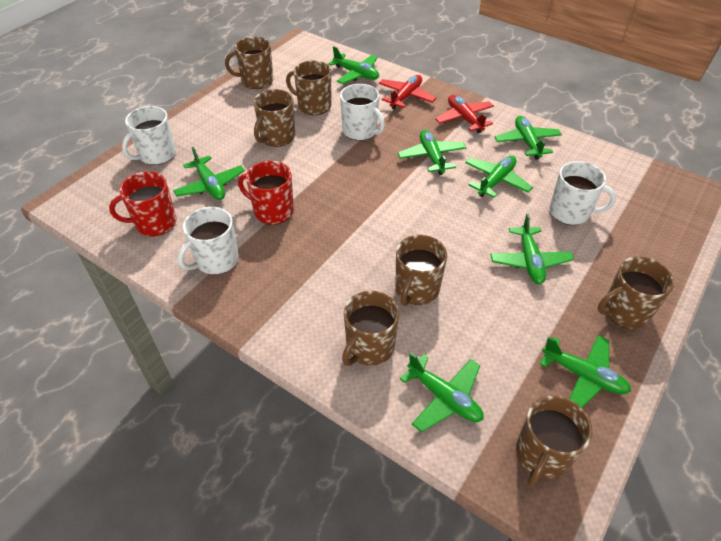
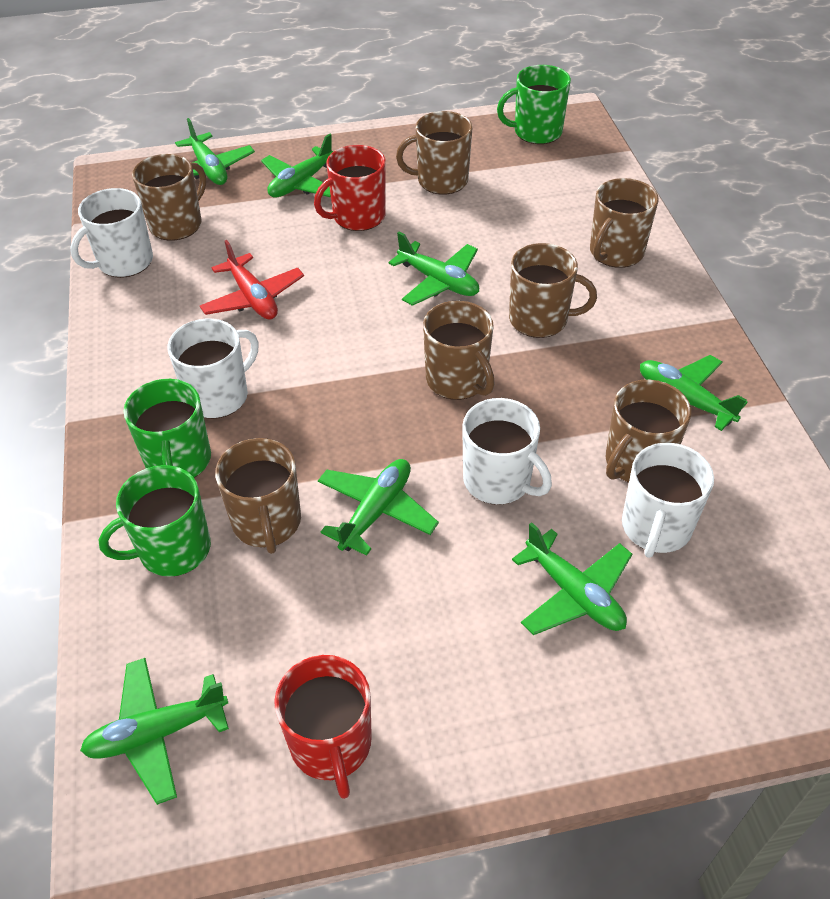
green mug: 0 -> 3
green plane: 8 -> 7
red plane: 2 -> 1

